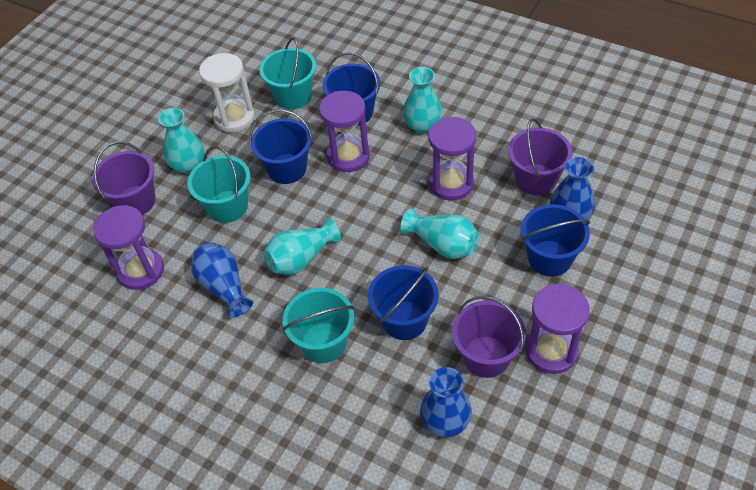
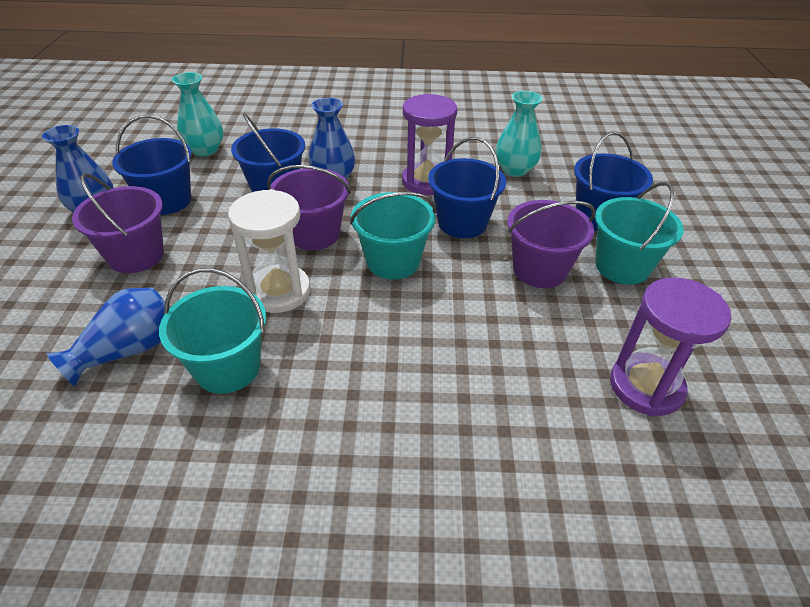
purple hourglass: 4 -> 2
turquoise vase: 4 -> 2

